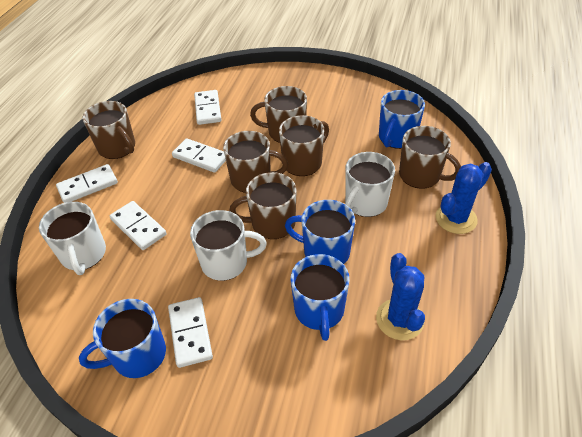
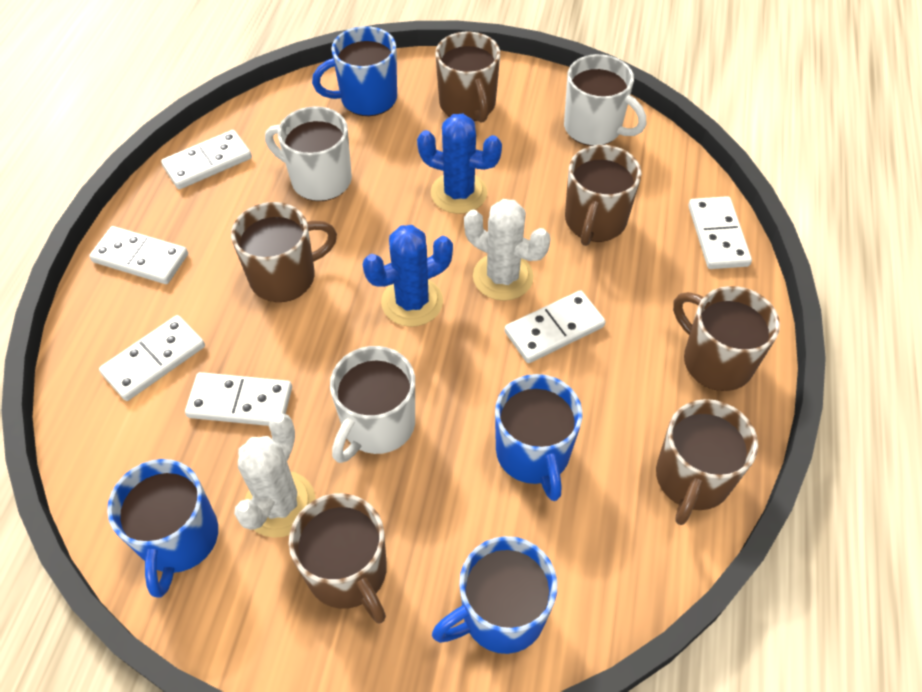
white cactus: 0 -> 2
white domino: 5 -> 6

